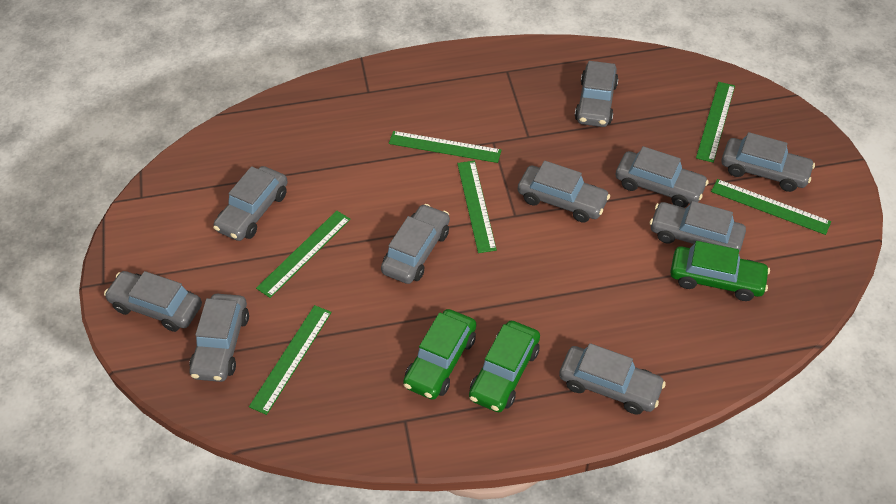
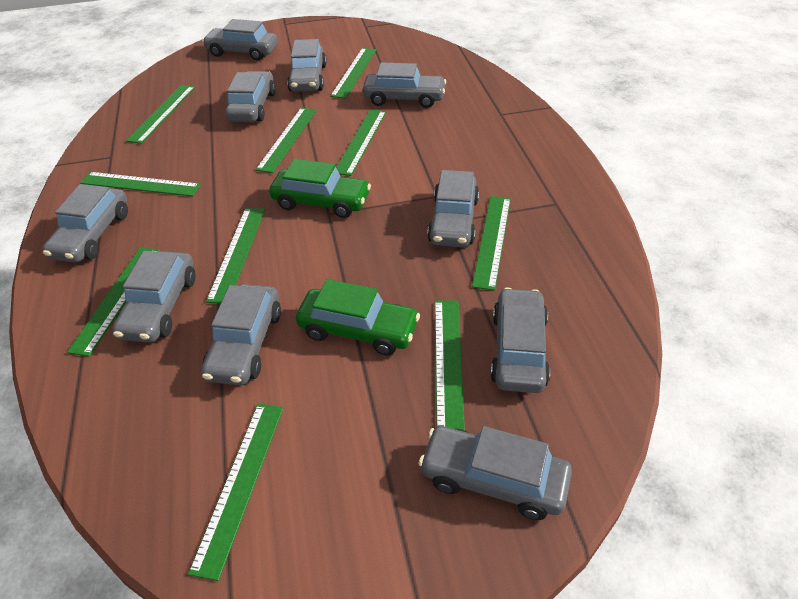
green car: 3 -> 2
green ruler: 6 -> 10

